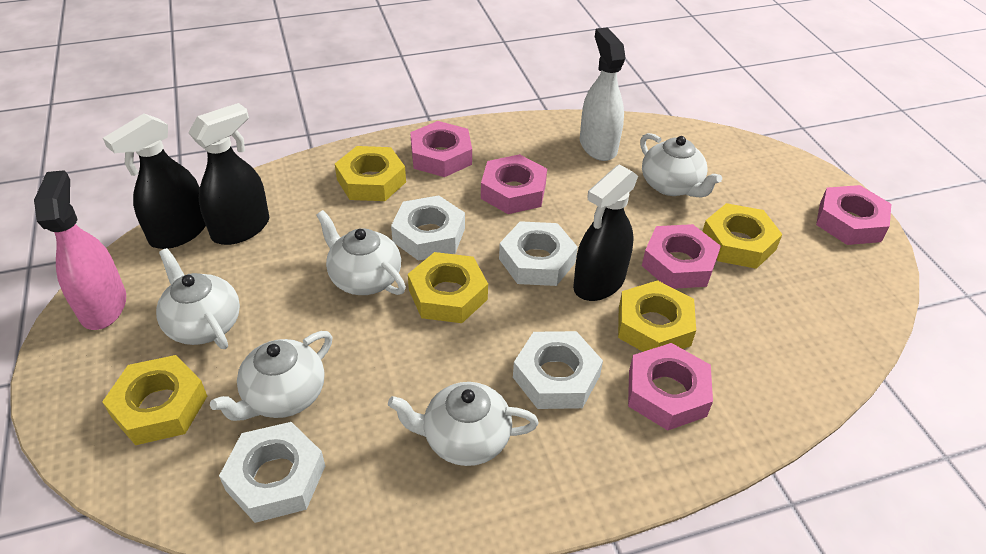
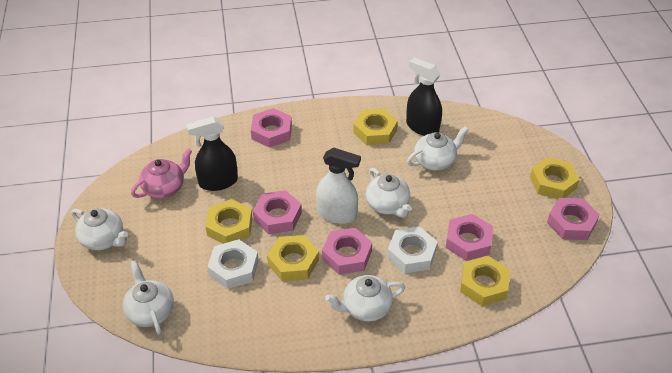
black spray bottle: 3 -> 2
pink spray bottle: 1 -> 0
pink teapot: 0 -> 1
white nut: 4 -> 2

